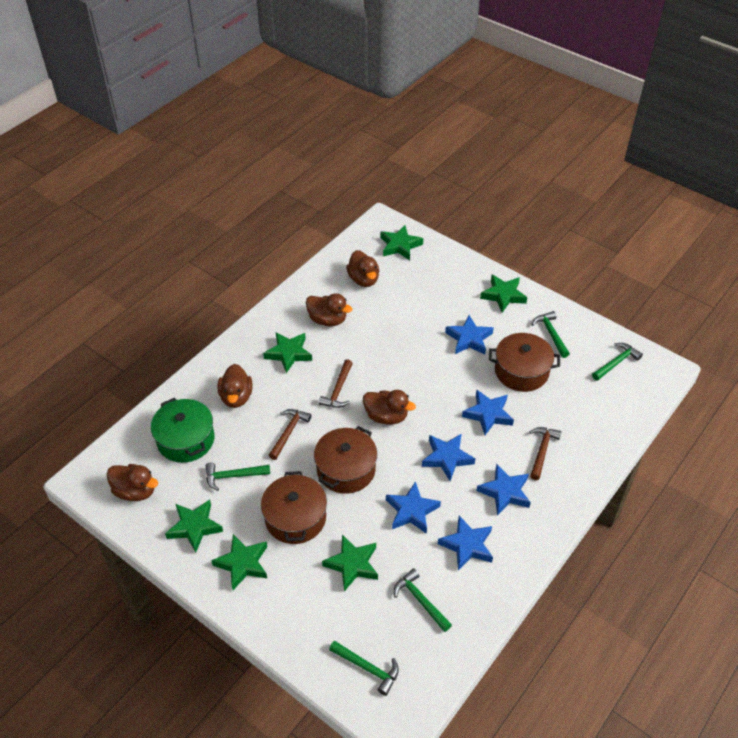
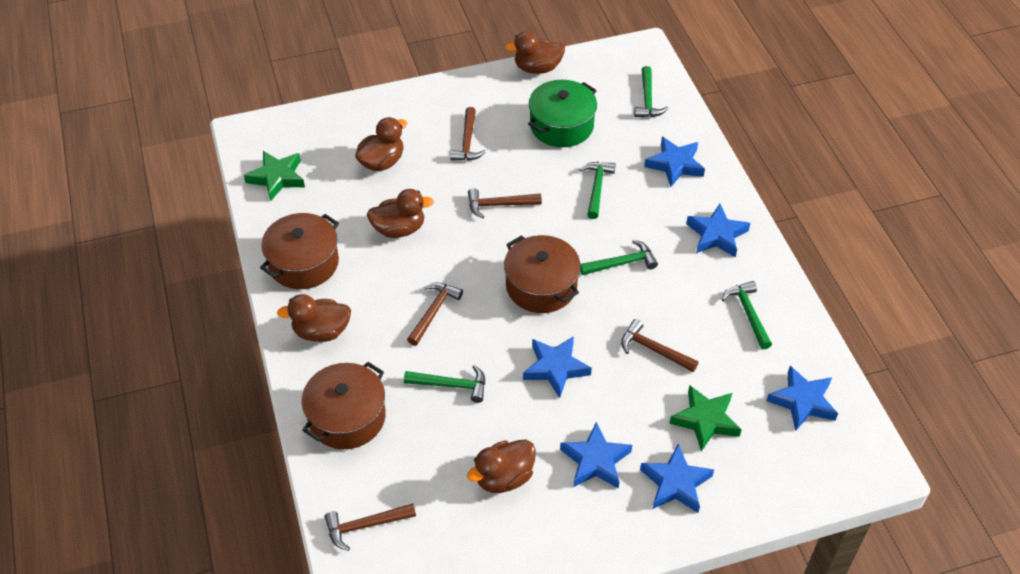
brown hammer: 3 -> 5
green star: 6 -> 2

